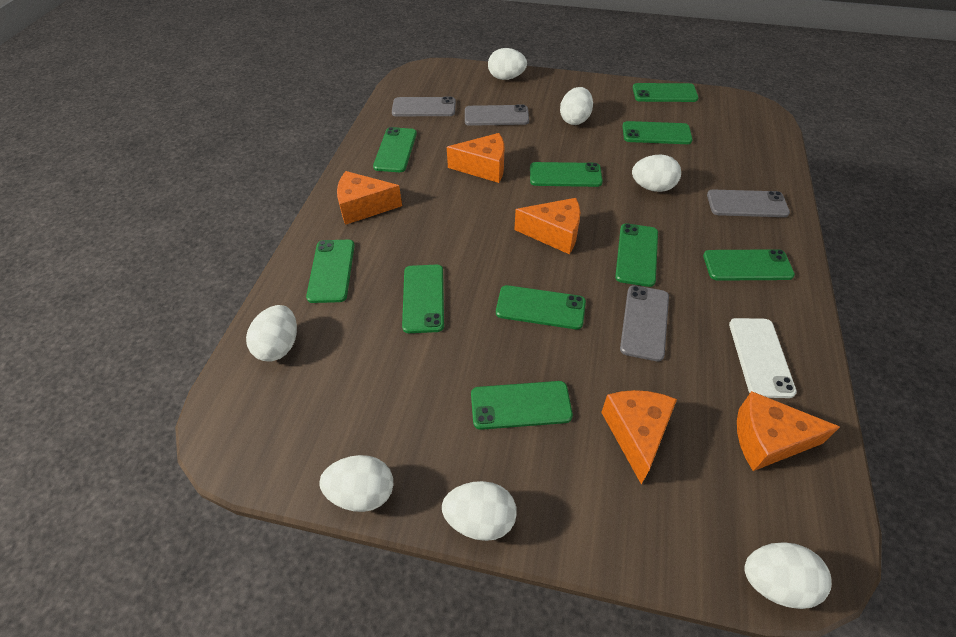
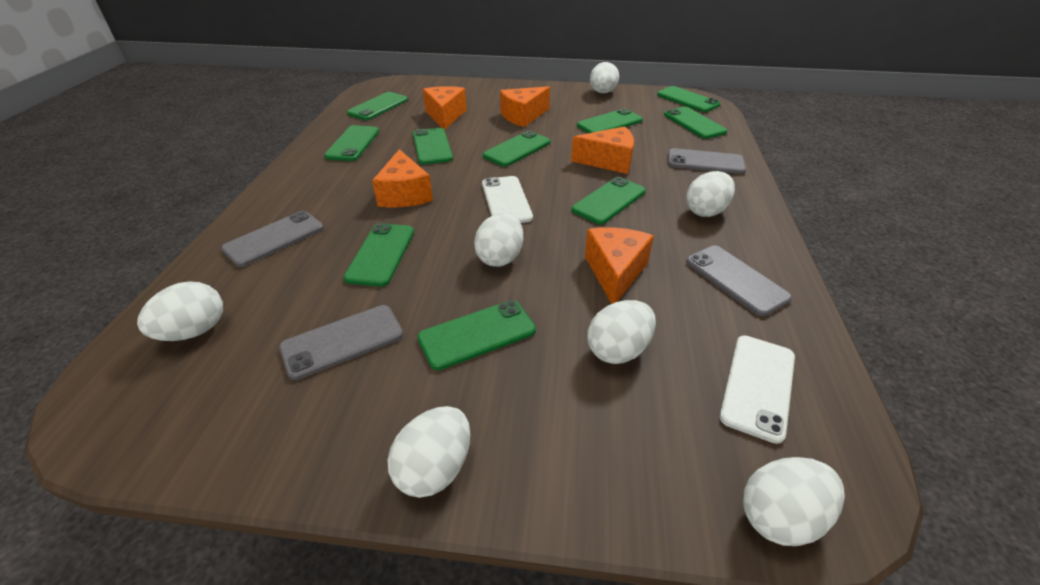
white phone: 1 -> 2

